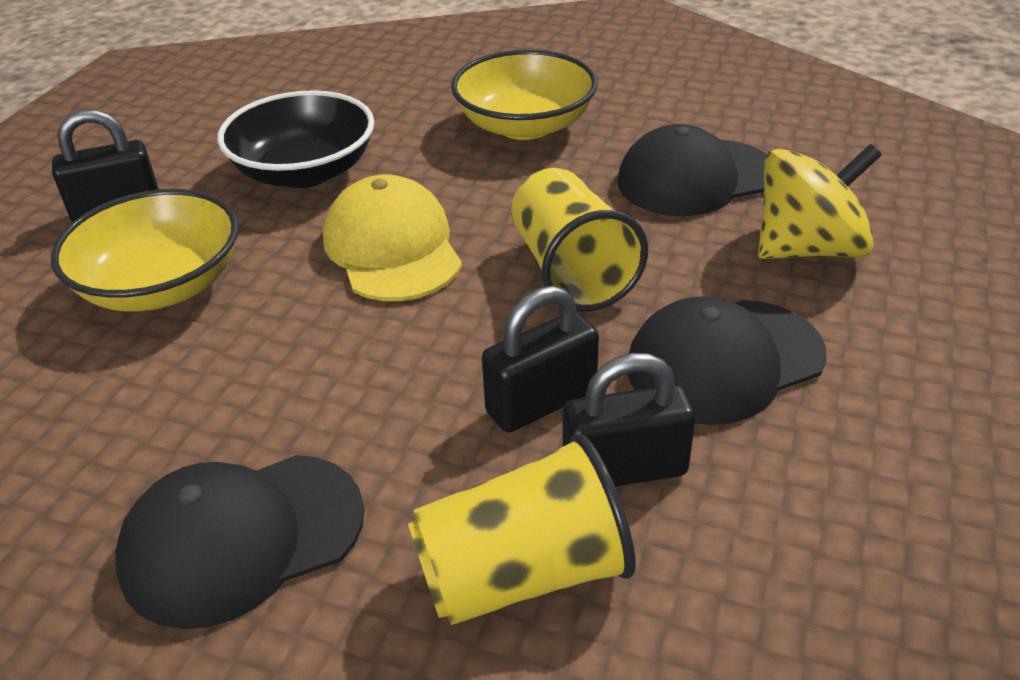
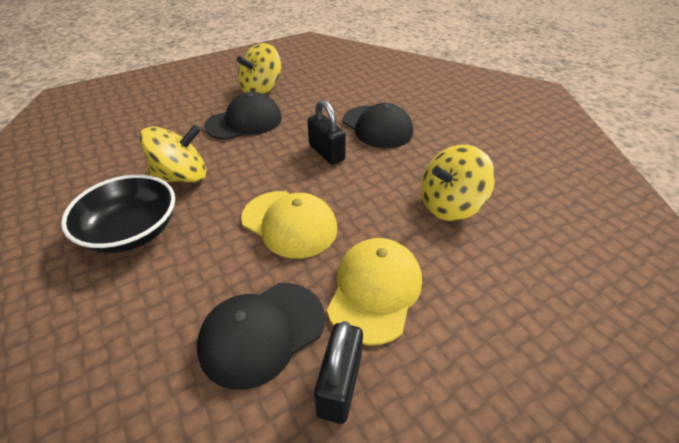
black padlock: 3 -> 2
yellow bowl: 2 -> 0
yellow cap: 1 -> 2
yellow cup: 2 -> 0
yellow spinning top: 1 -> 3

